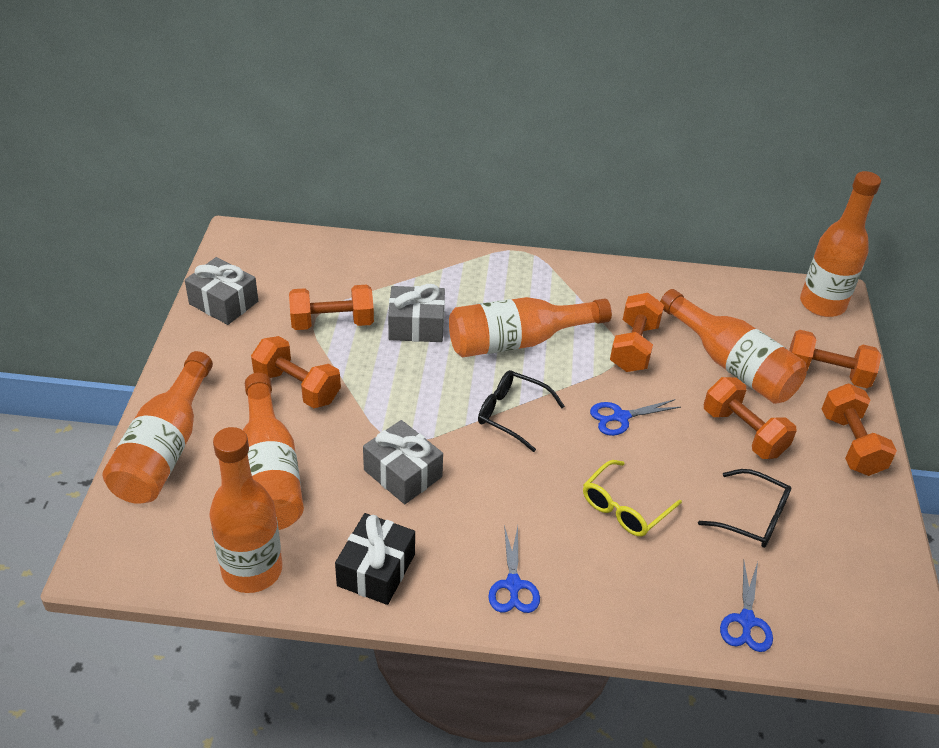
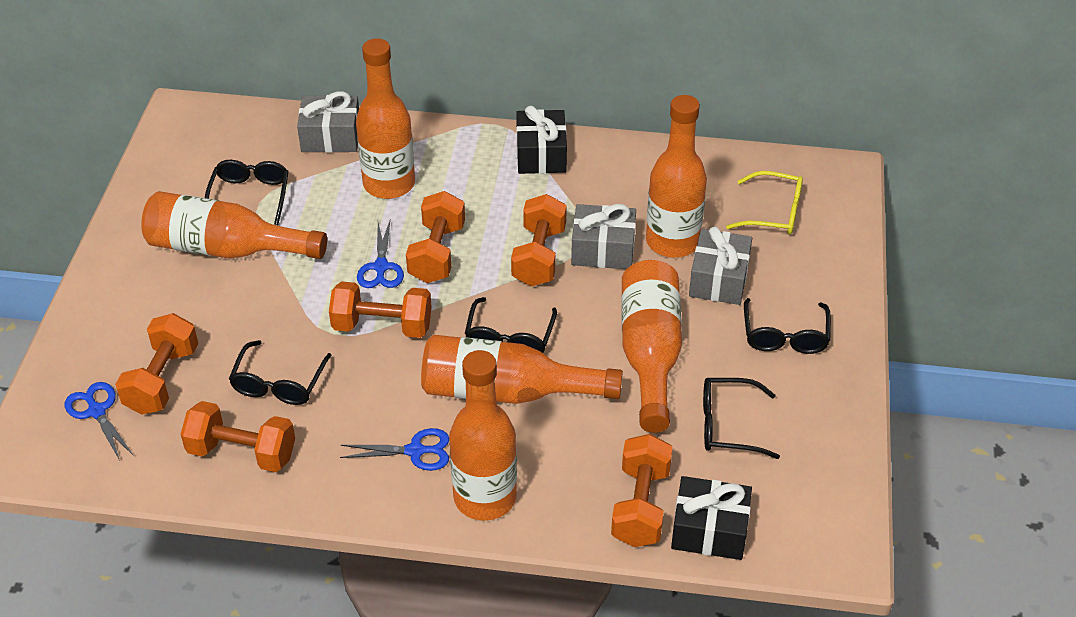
black gift: 1 -> 2
black glasses: 2 -> 5

